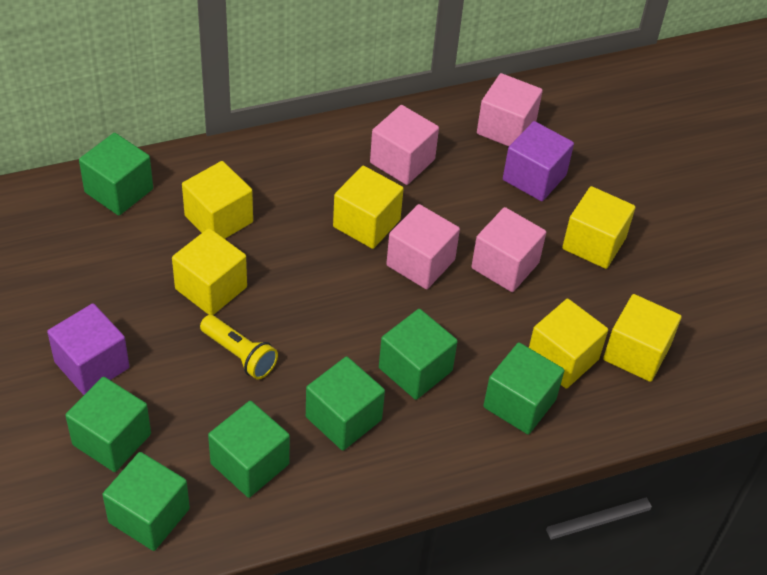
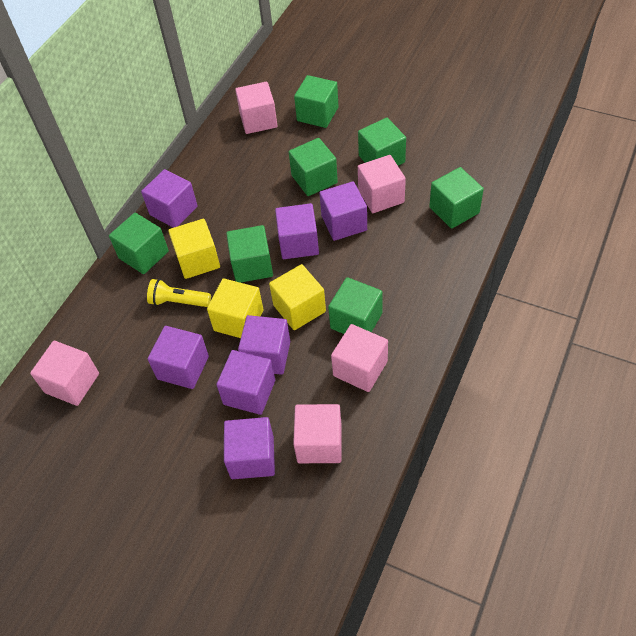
pink cube: 4 -> 5
purple cube: 2 -> 7
yellow cube: 6 -> 3

